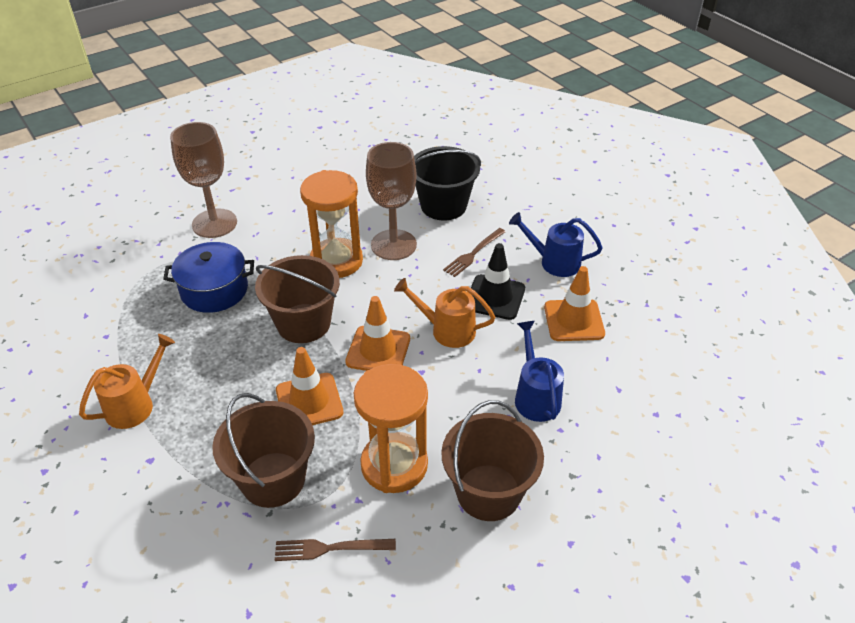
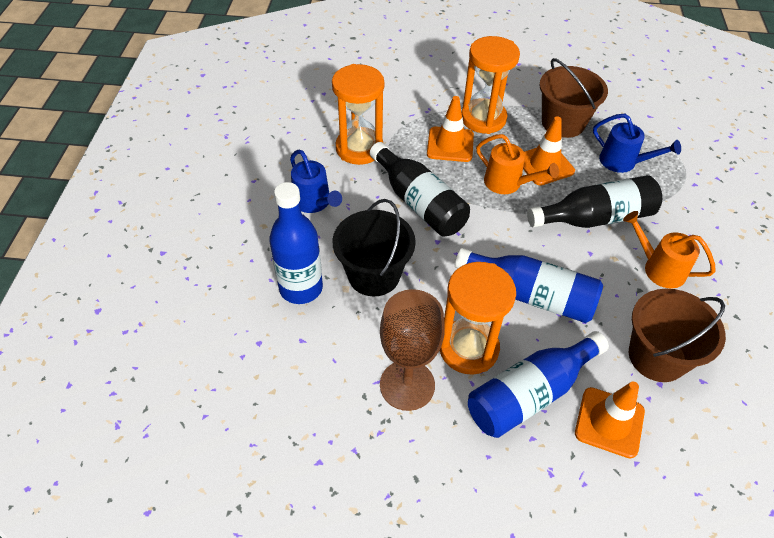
black bottle: 0 -> 2
black traffic cone: 1 -> 0
blue bottle: 0 -> 3
blue pot: 1 -> 0
brown bucket: 3 -> 2
brown fork: 2 -> 0
brown goblet: 2 -> 1
orange hourglass: 2 -> 3

